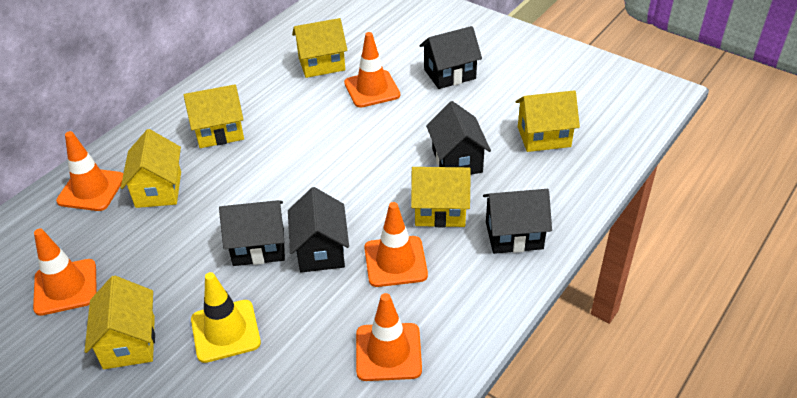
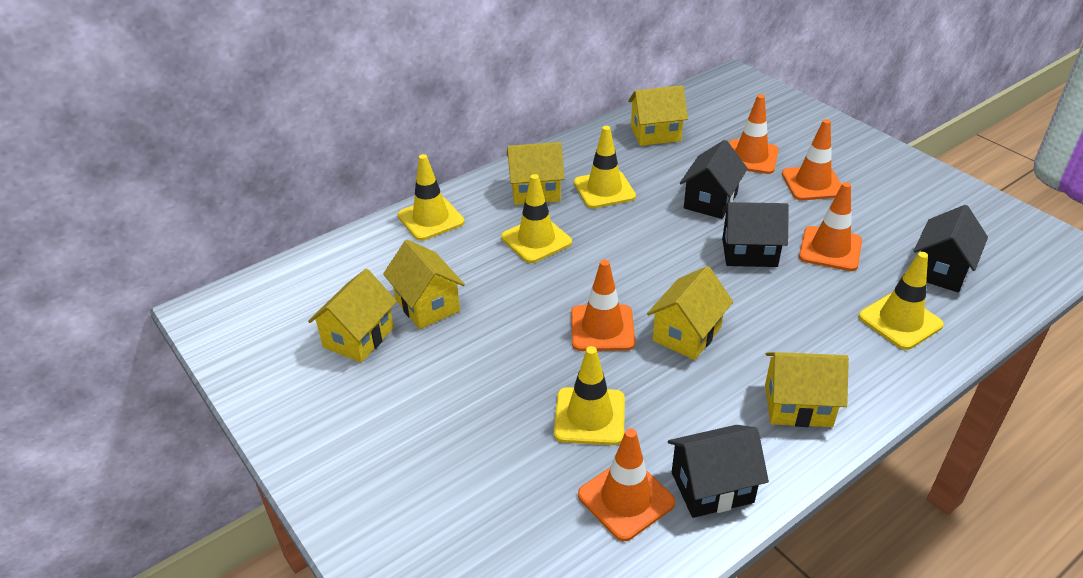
black house: 5 -> 4
yellow traffic cone: 1 -> 5

